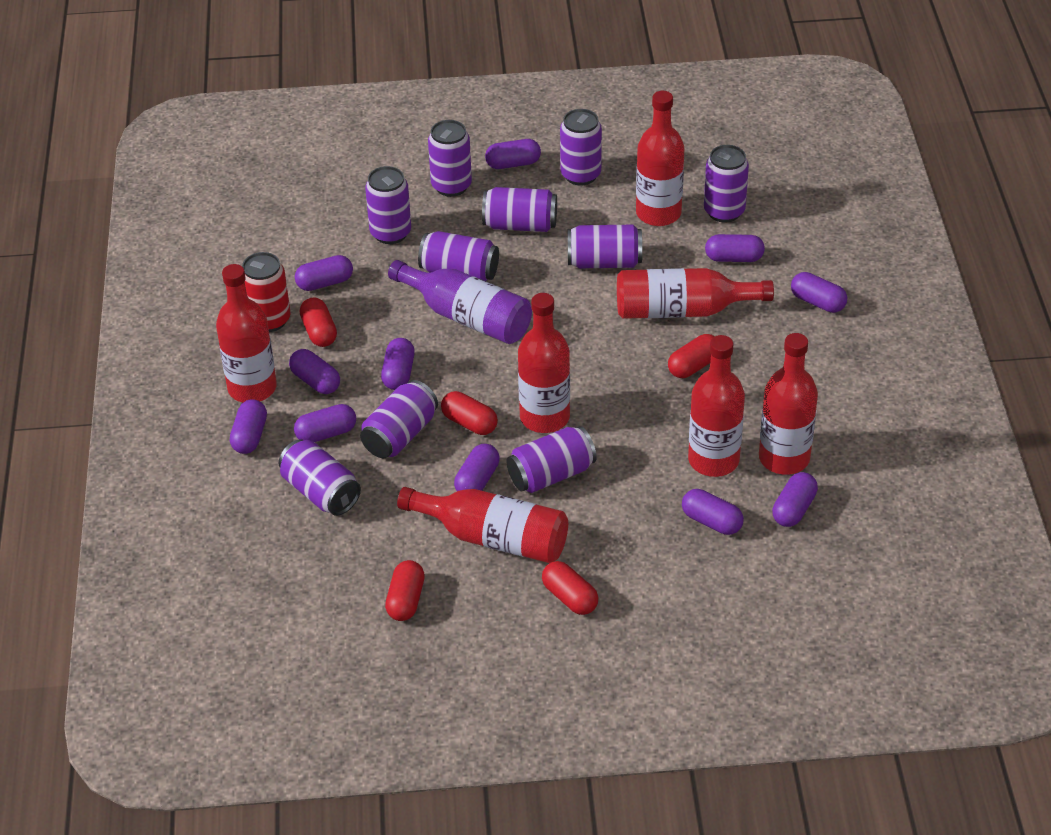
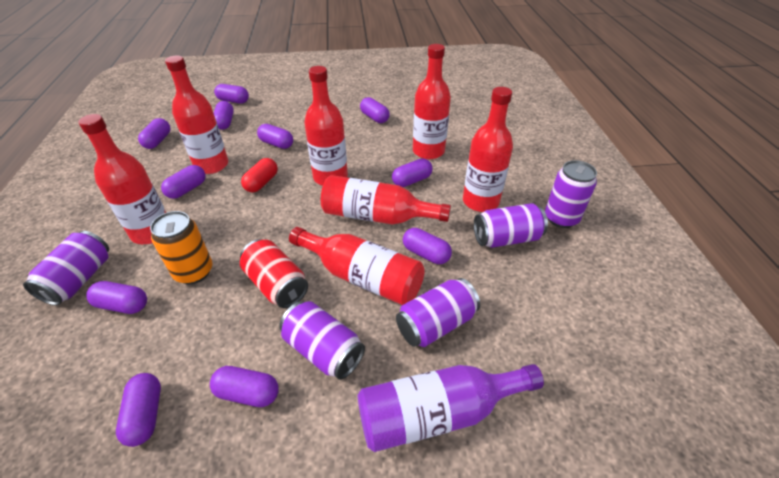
orange can: 0 -> 1
purple can: 10 -> 5
red capsule: 5 -> 1

